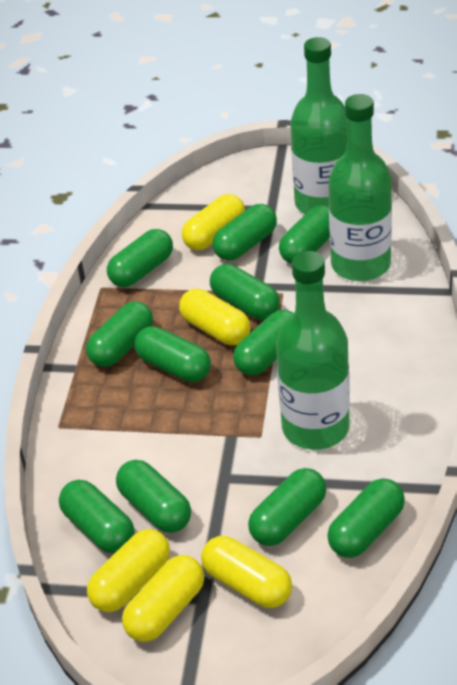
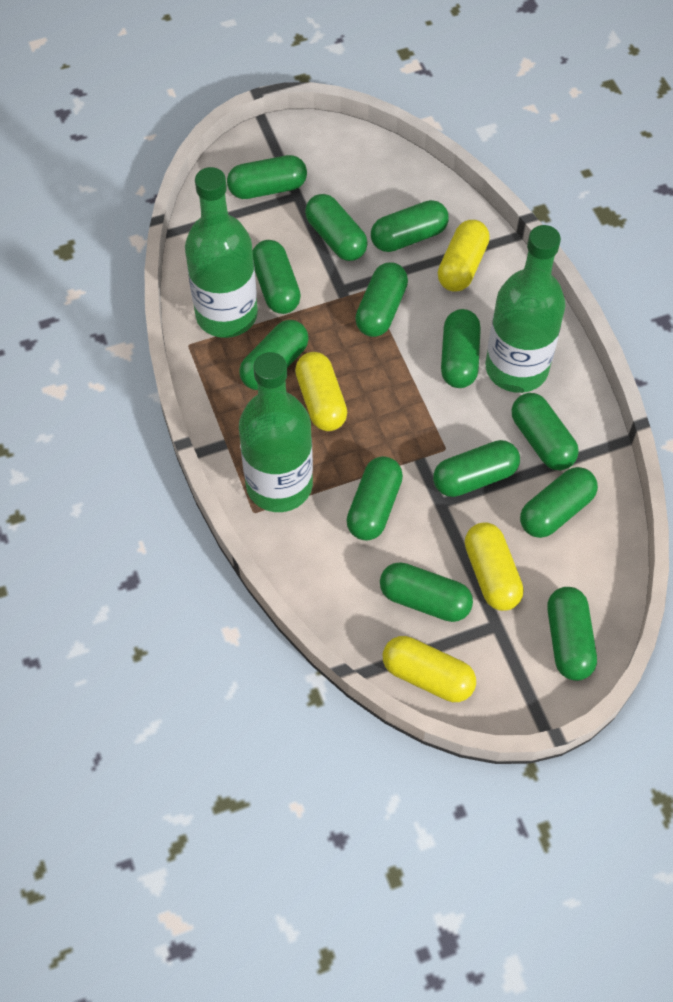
green capsule: 11 -> 13
yellow capsule: 5 -> 4

